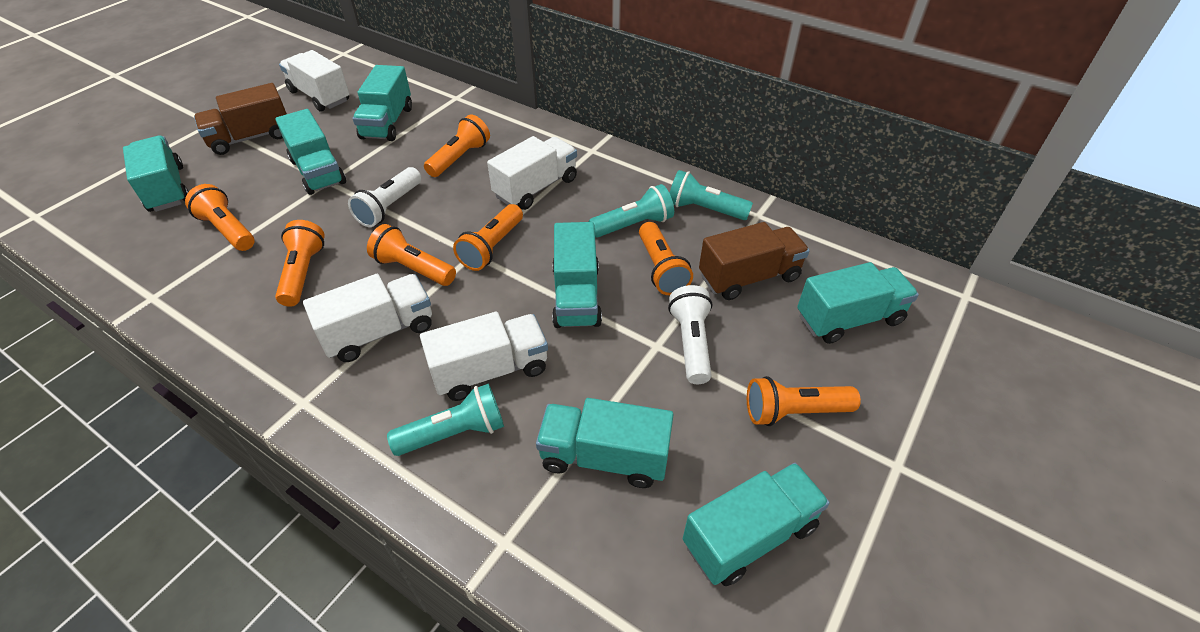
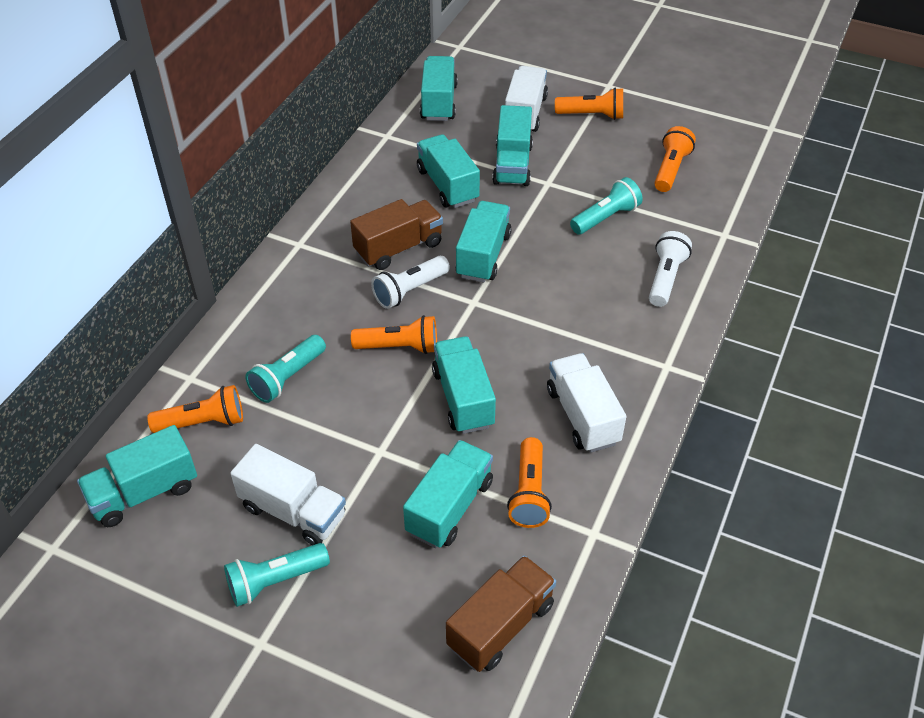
orange flashlight: 7 -> 5
white truck: 4 -> 3

